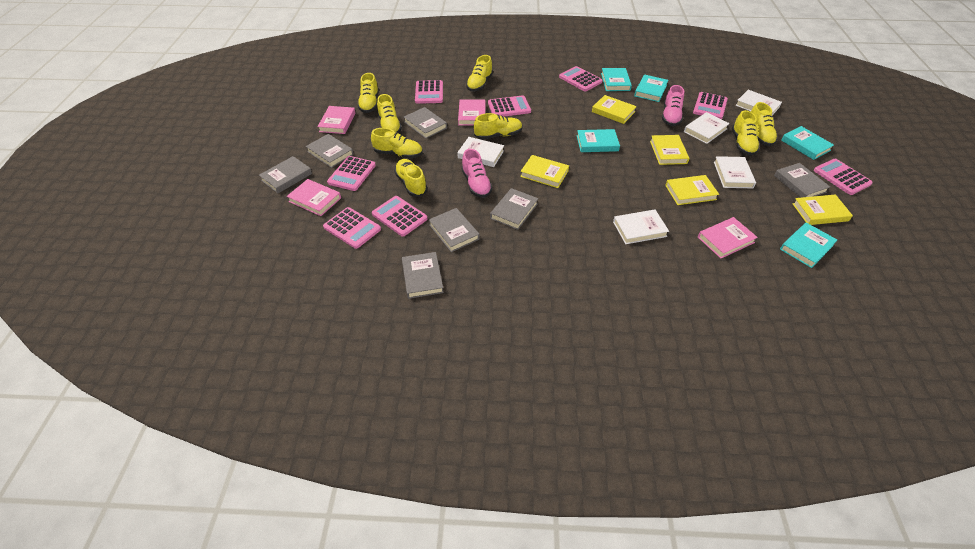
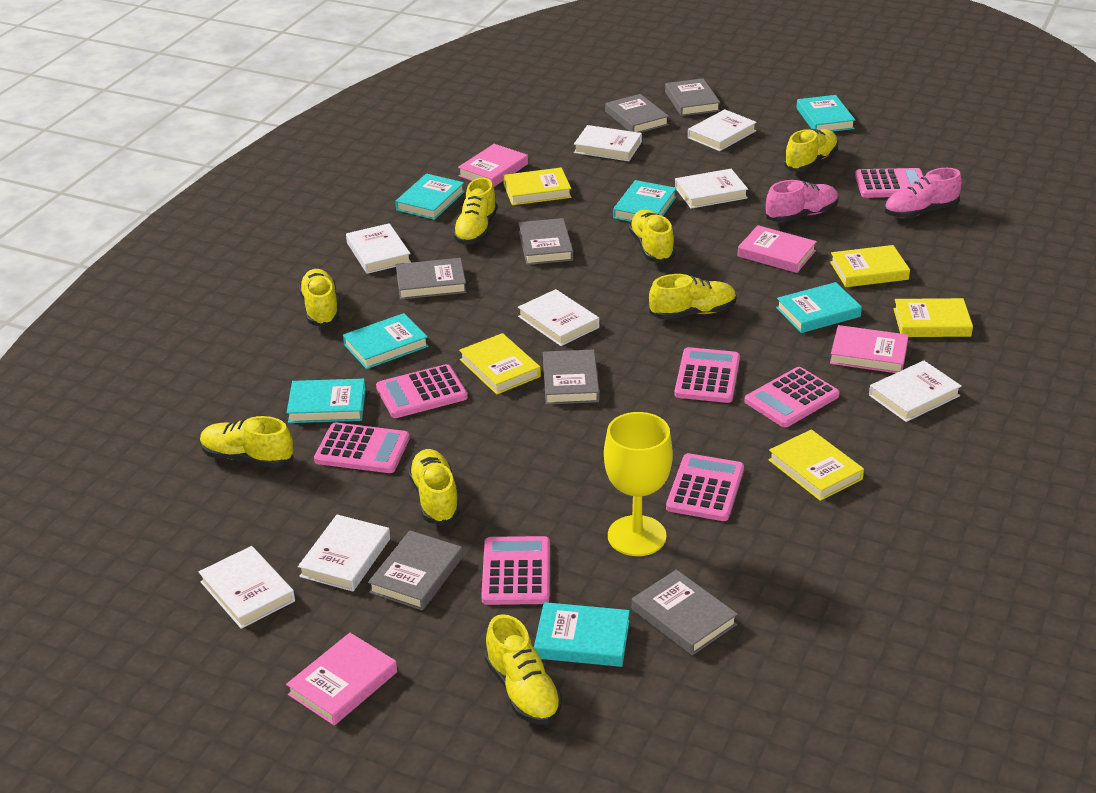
pink calculator: 8 -> 7
turquoise book: 5 -> 7
white book: 5 -> 8
yellow goblet: 0 -> 1

